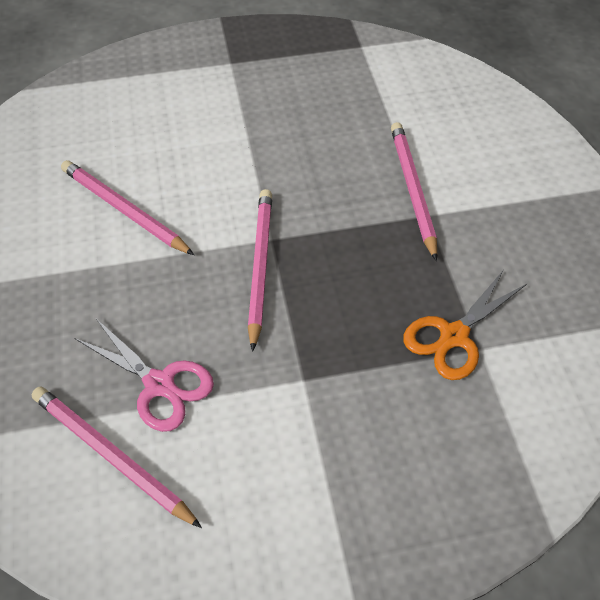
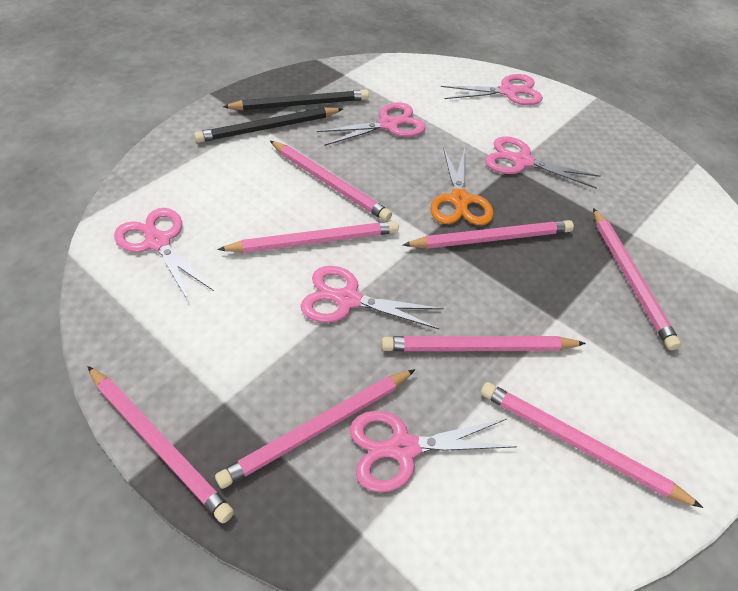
black pencil: 0 -> 2
pink pencil: 4 -> 8
pink scissors: 1 -> 6

